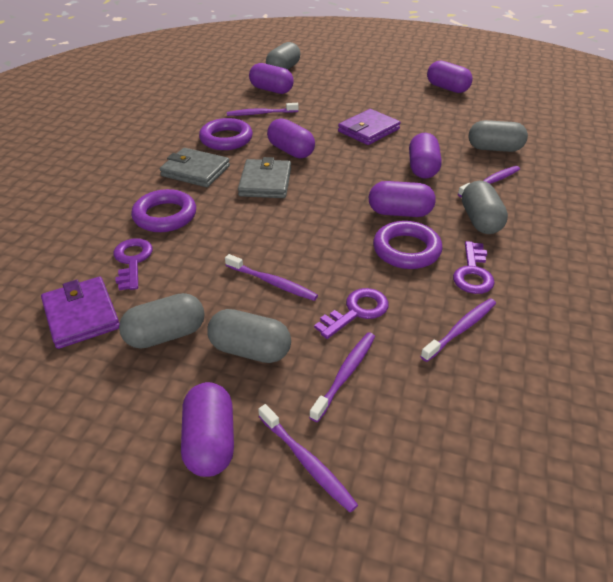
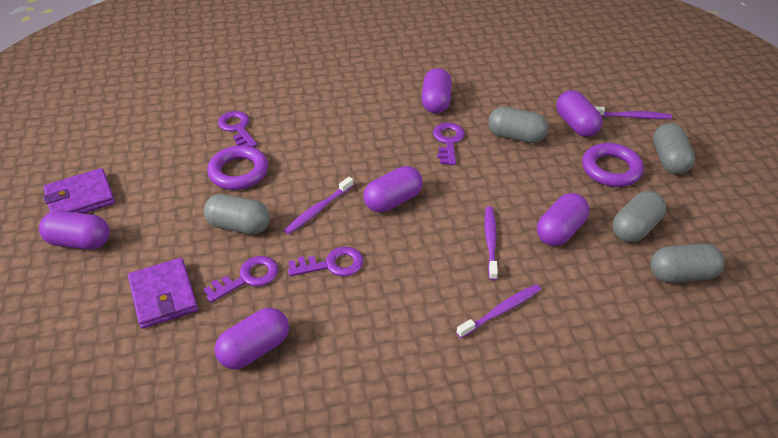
grey wallet: 2 -> 0
purple key: 3 -> 4
purple ring: 3 -> 2
purple toothbrush: 6 -> 4

